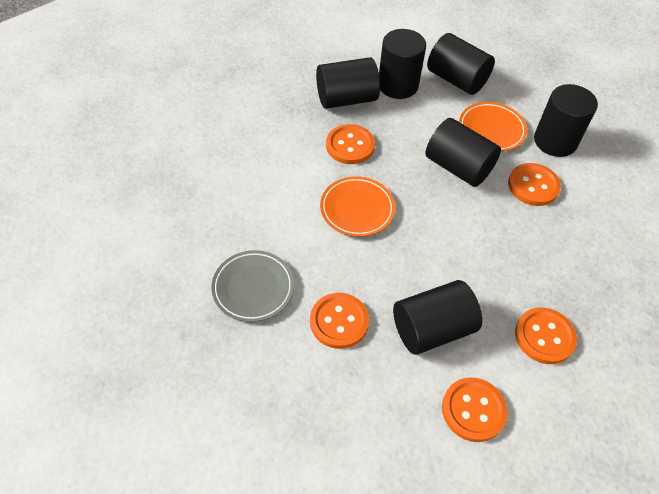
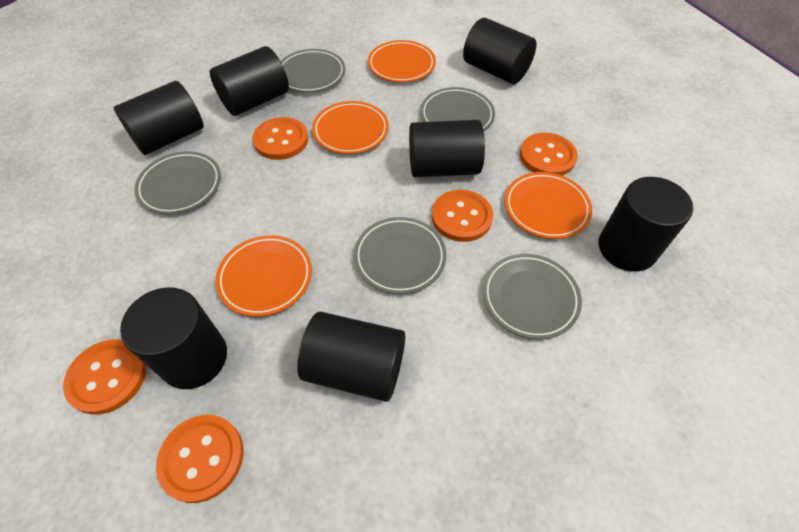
black cylinder: 6 -> 7
grey plate: 1 -> 5
orange plate: 2 -> 4

